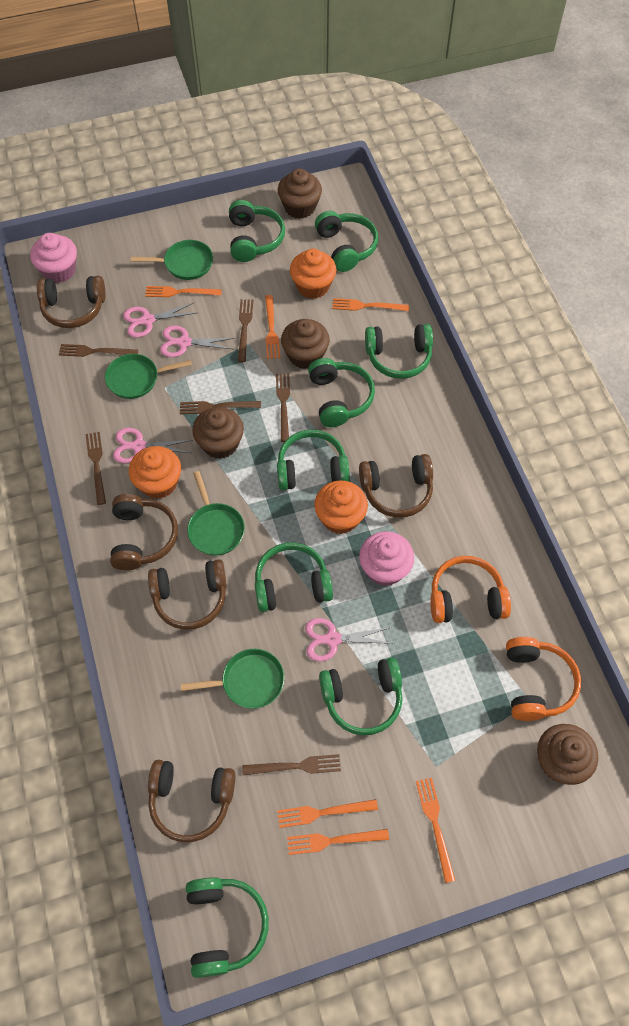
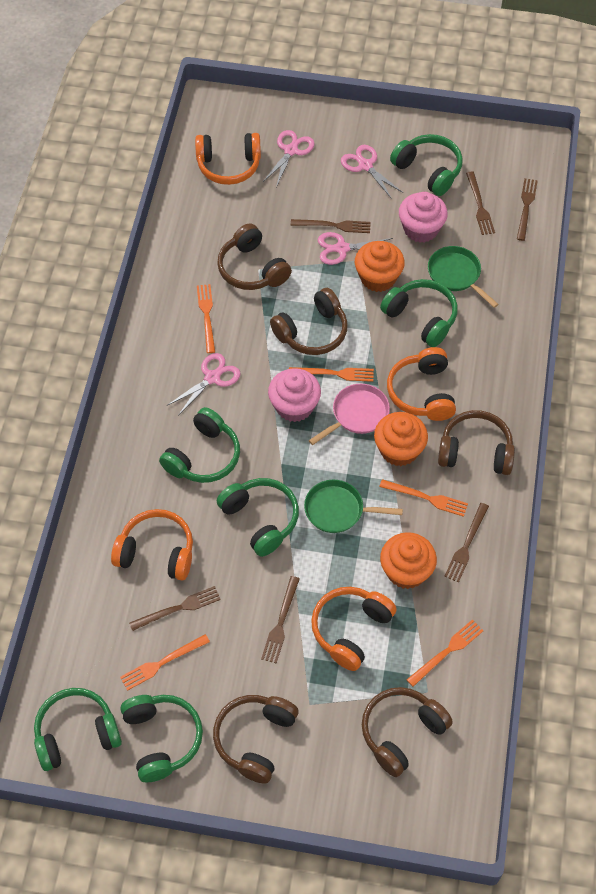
brown cupcake: 4 -> 0
green headphones: 8 -> 6
green pan: 4 -> 2
orange fork: 6 -> 5
orange headphones: 2 -> 4
pink pan: 0 -> 1

